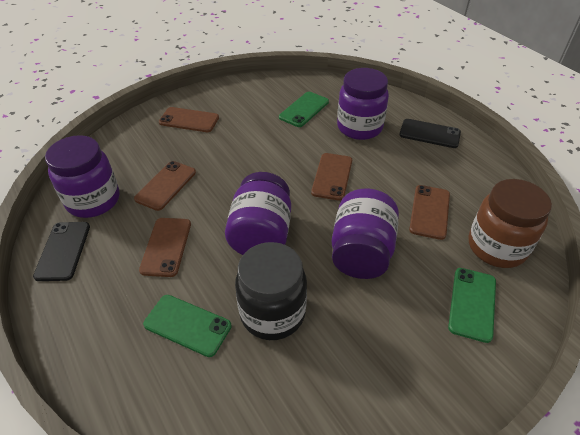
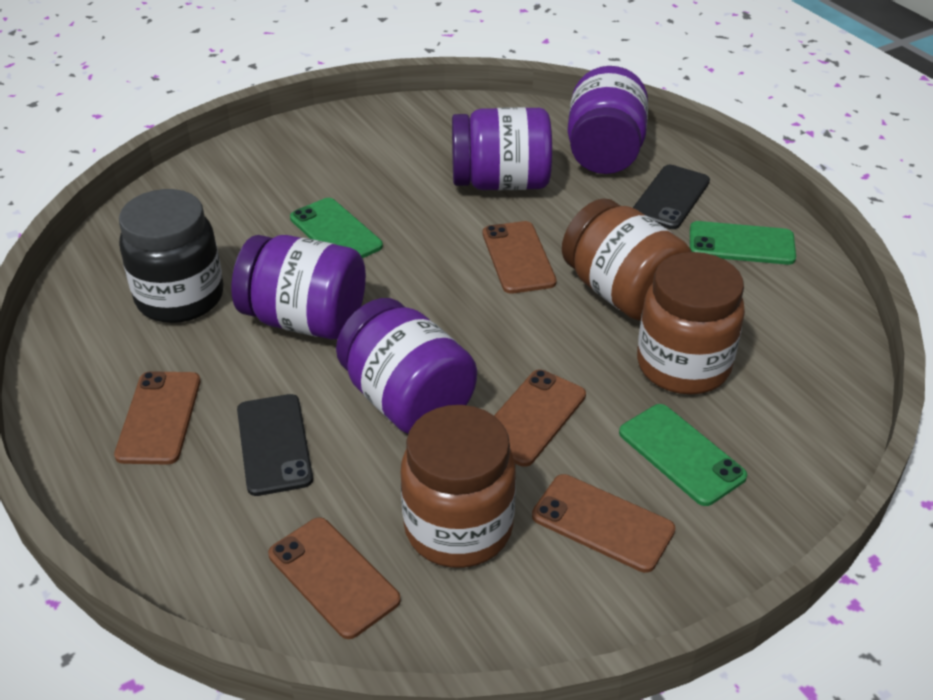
brown jar: 1 -> 3

